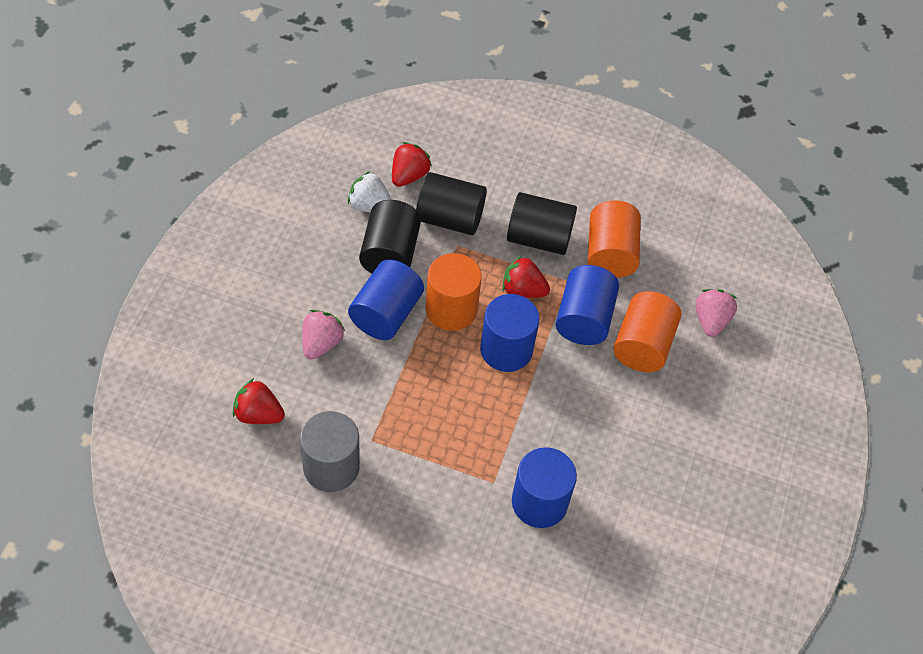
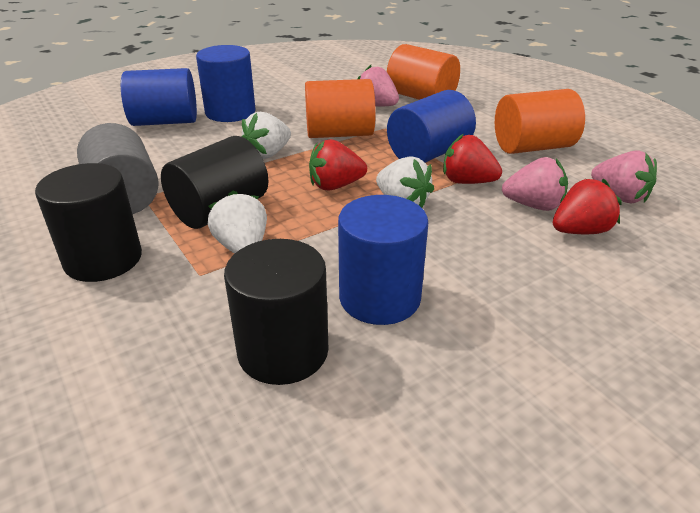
pink strawberry: 2 -> 3
white strawberry: 1 -> 3

